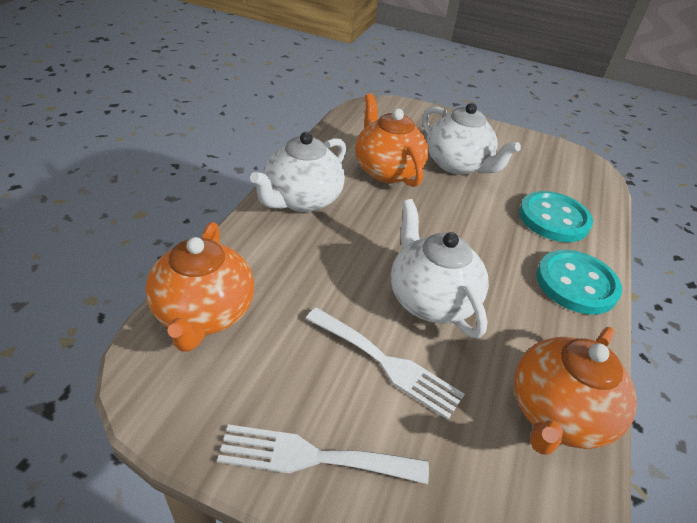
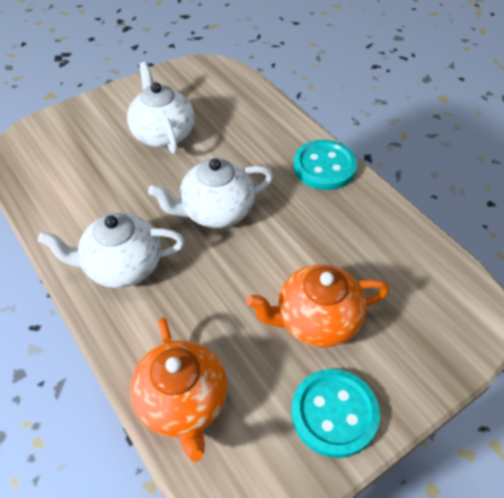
orange teapot: 3 -> 2
white fork: 2 -> 0

